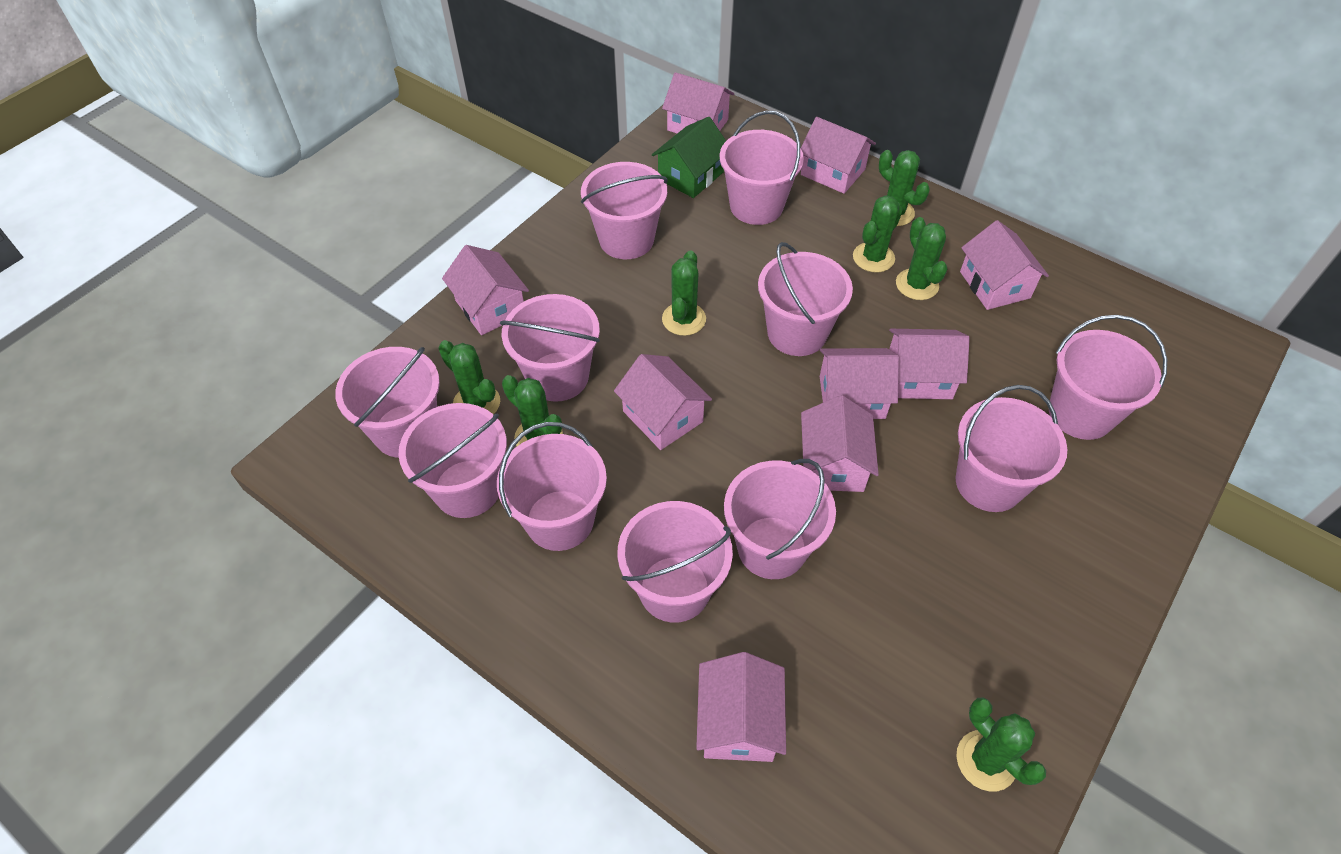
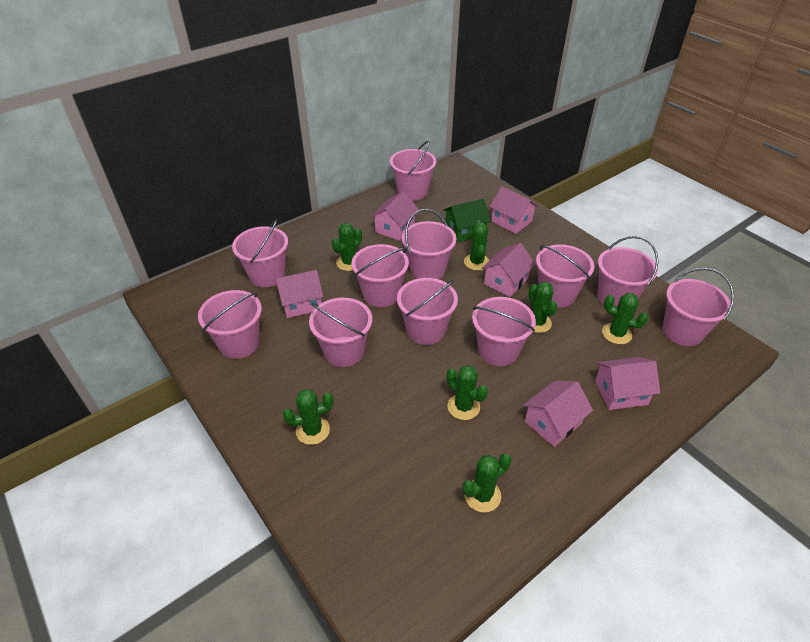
pink house: 9 -> 6

